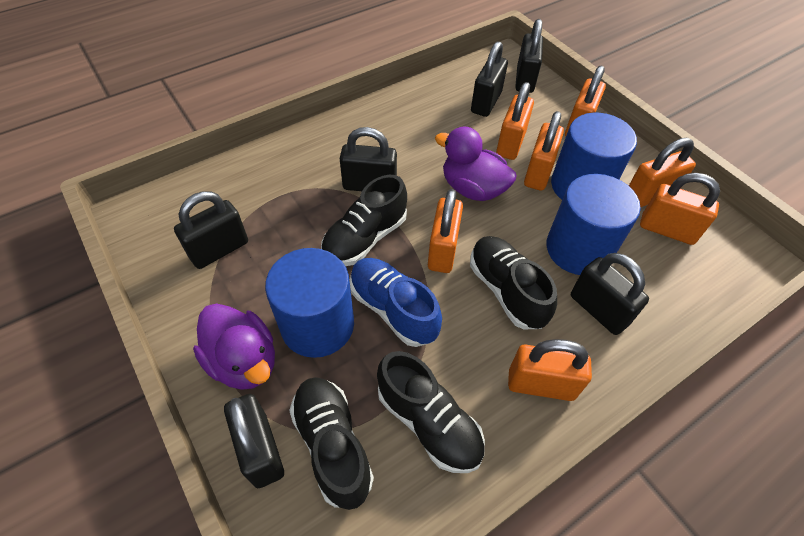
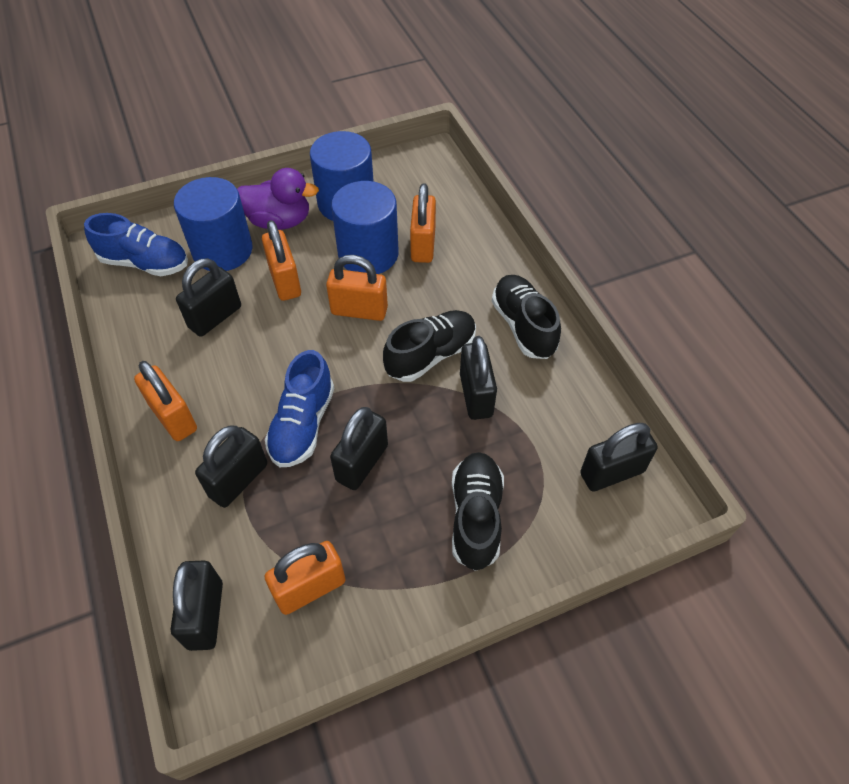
black shoe: 4 -> 3
blue shoe: 1 -> 2
orange padlock: 7 -> 5
purple duck: 2 -> 1

